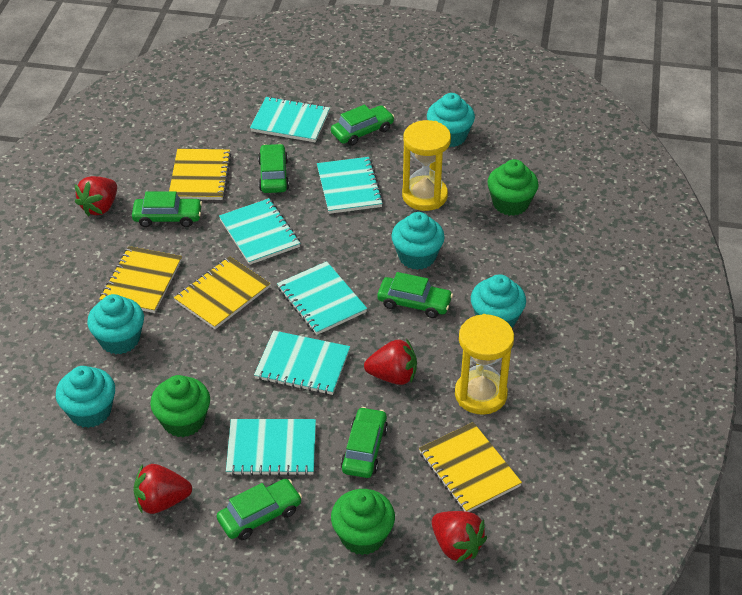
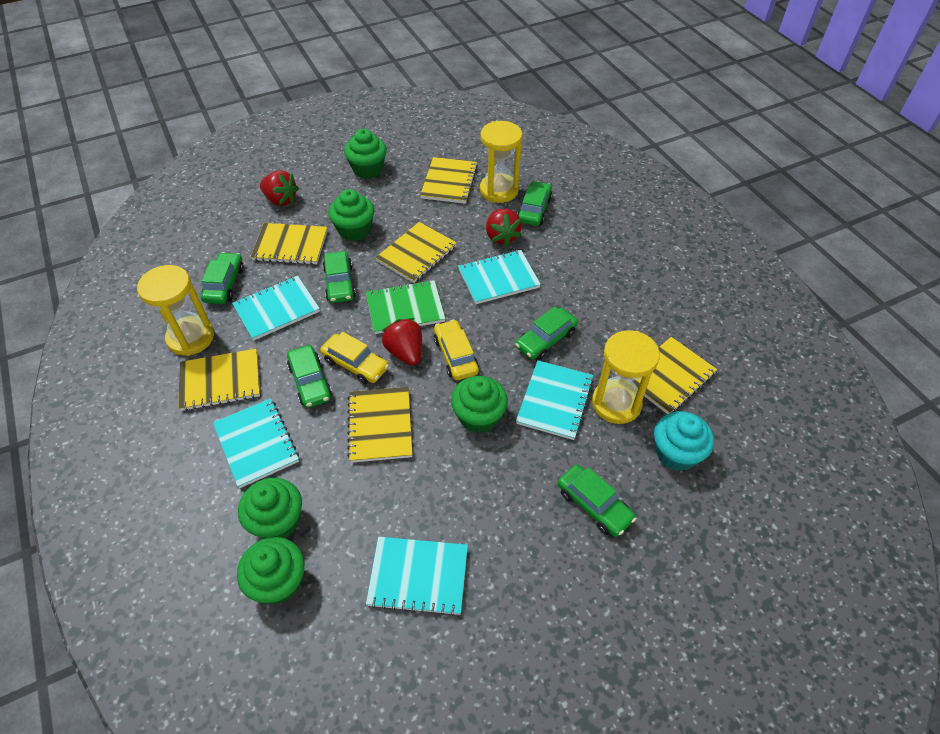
green cupcake: 3 -> 5
green notebook: 0 -> 1
red strawberry: 4 -> 3
turquoise cupcake: 5 -> 1
turquoise notebook: 6 -> 5
yellow car: 0 -> 2
yellow hourglass: 2 -> 3
yellow notebook: 4 -> 6

